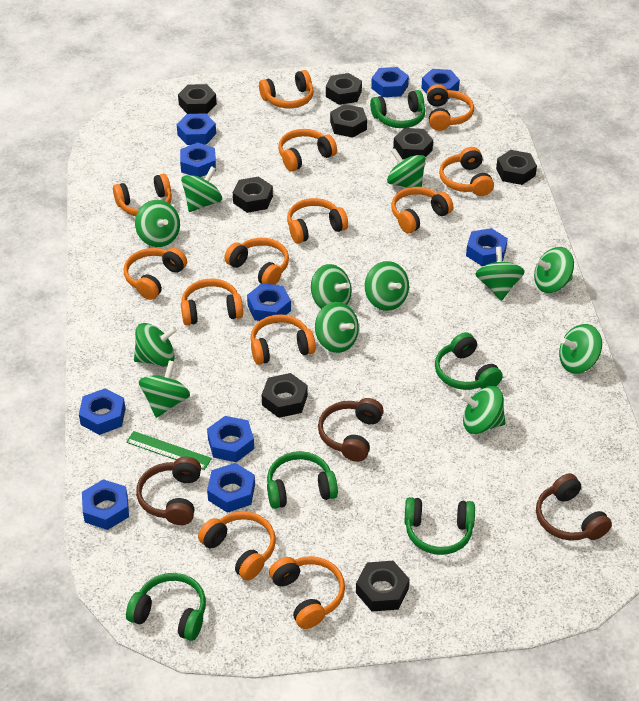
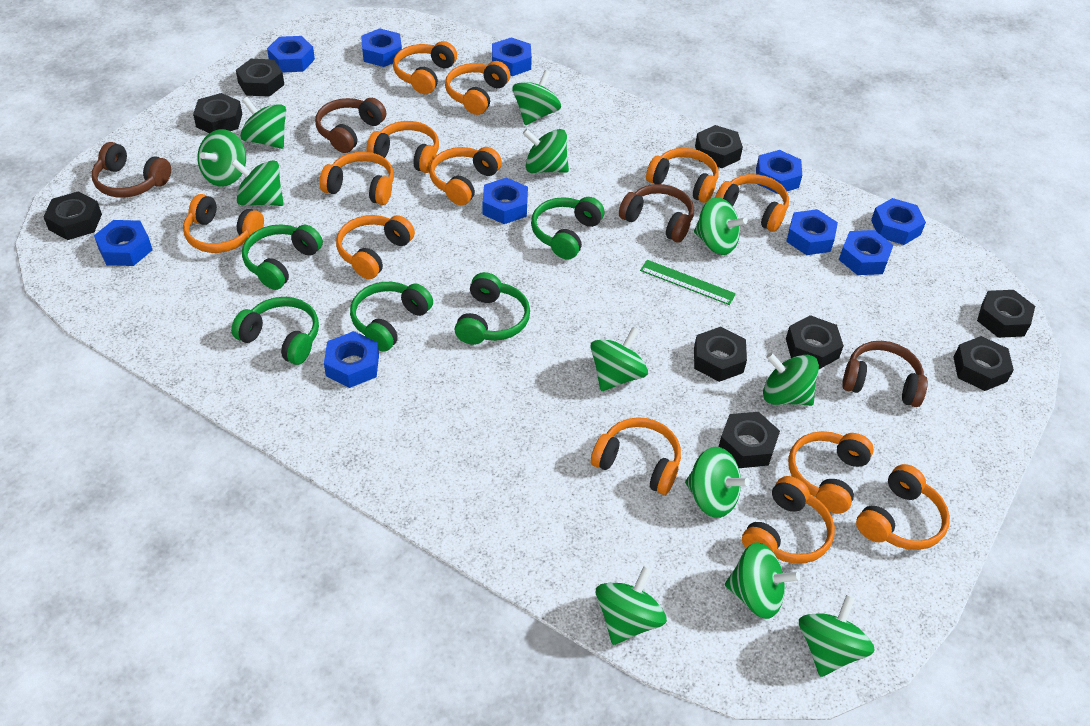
black nut: 8 -> 9
brown headphones: 3 -> 4

